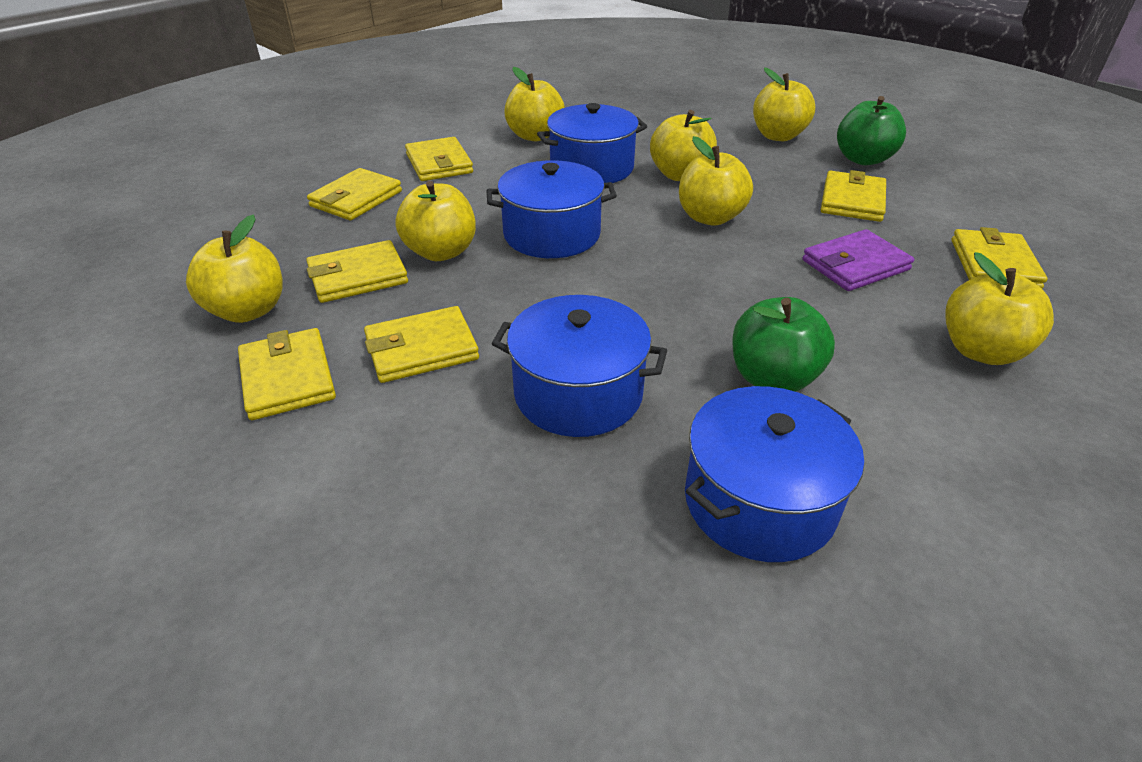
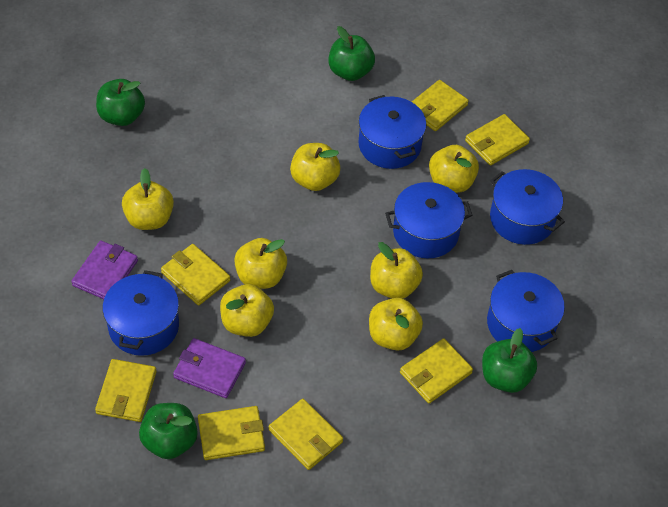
blue pot: 4 -> 5
green apple: 2 -> 4
purple wallet: 1 -> 2

